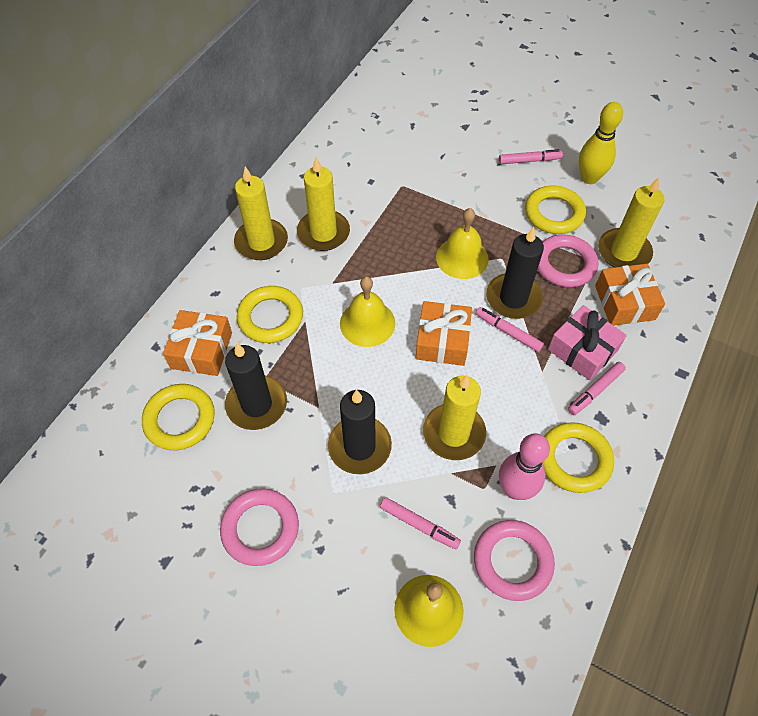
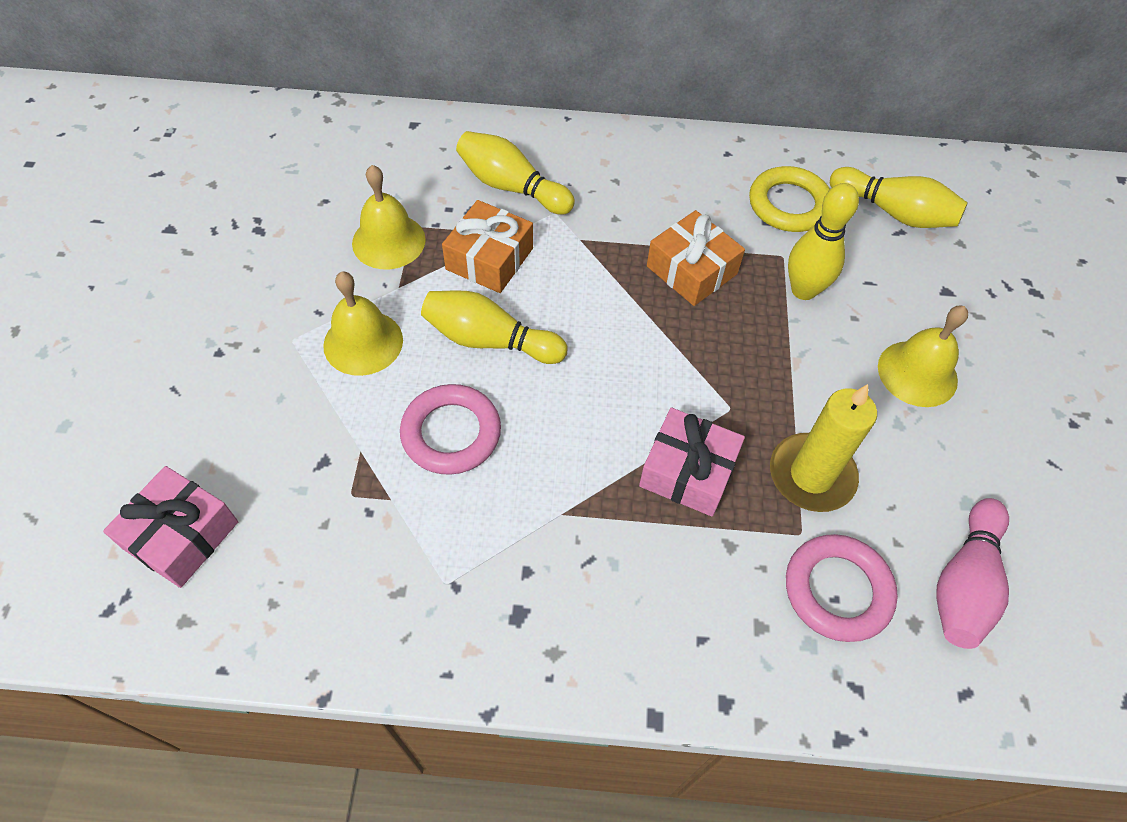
black candle: 3 -> 0
orange gift: 3 -> 2
pink gift: 1 -> 2
pink marker: 4 -> 0
pink ring: 3 -> 2
yellow bowling pin: 1 -> 4
yellow candle: 4 -> 1
yellow ring: 4 -> 1

